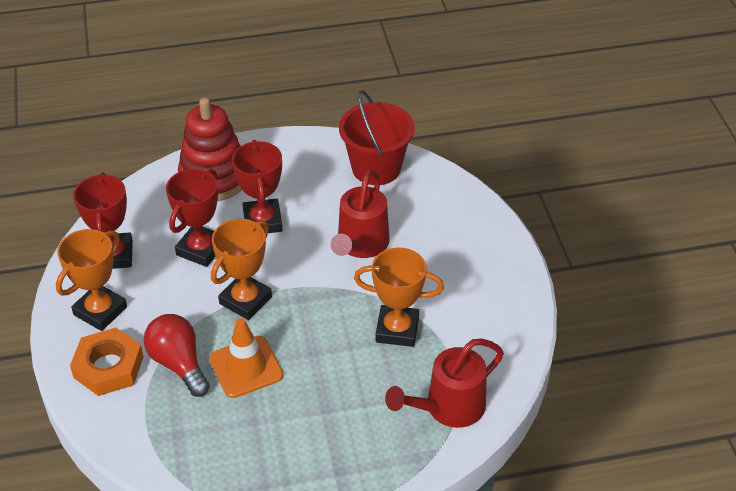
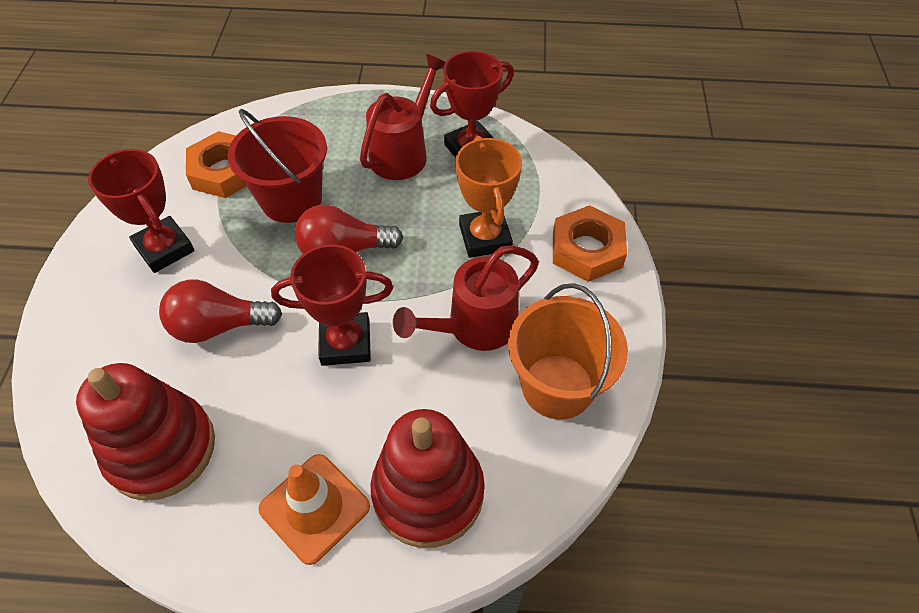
orange bucket: 0 -> 1
orange nut: 1 -> 2
orange trophy: 3 -> 1
red light bulb: 1 -> 2
red stacking toy: 1 -> 2

